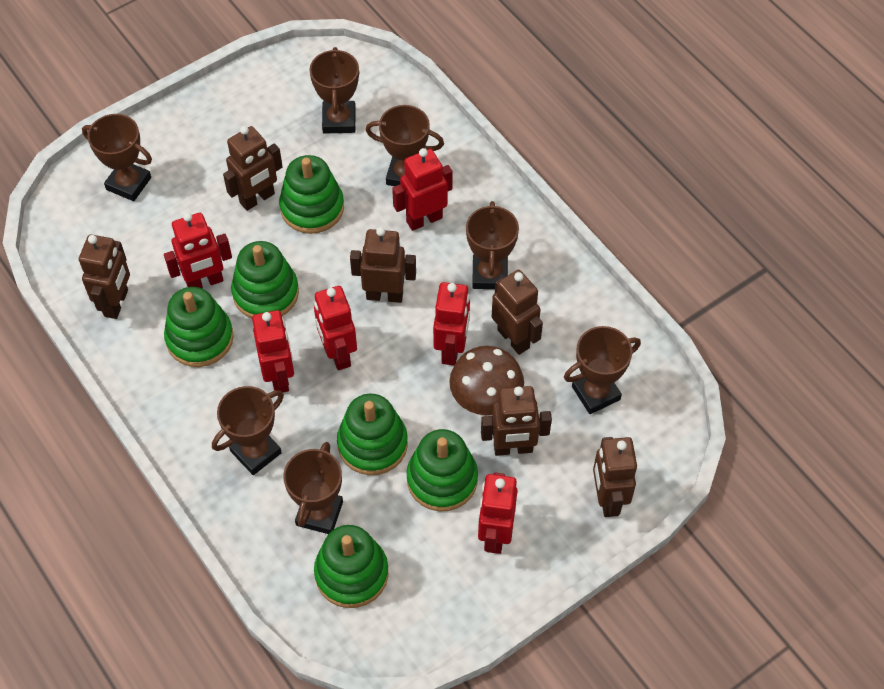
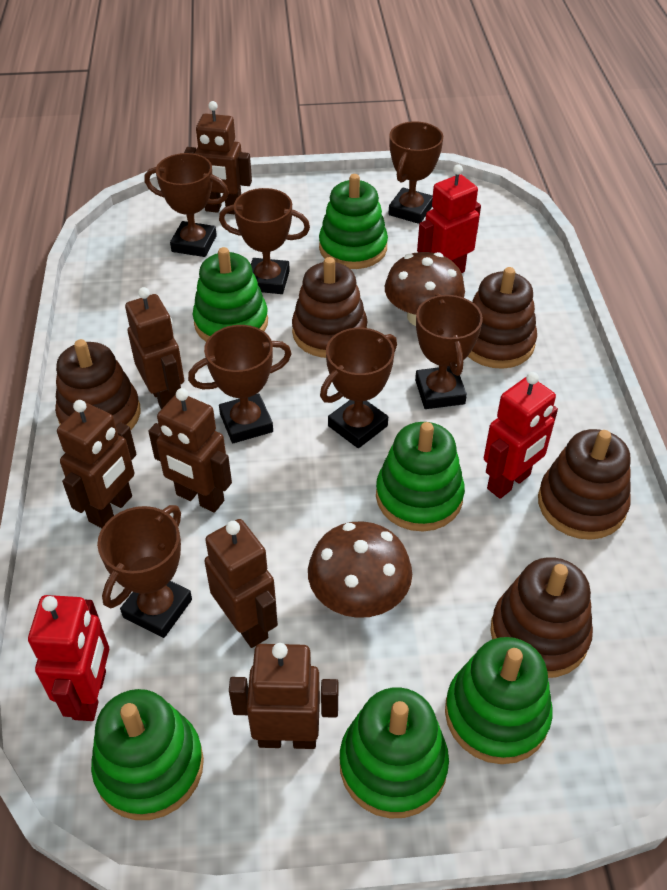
brown mushroom: 1 -> 2
brown stacking toy: 0 -> 5
red robot: 6 -> 3

